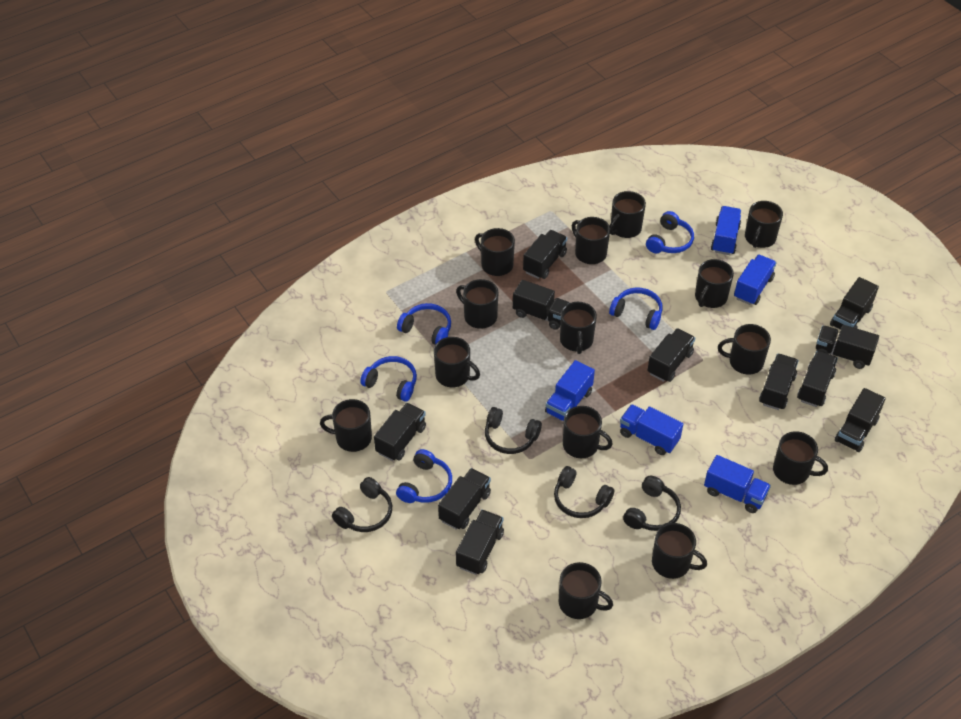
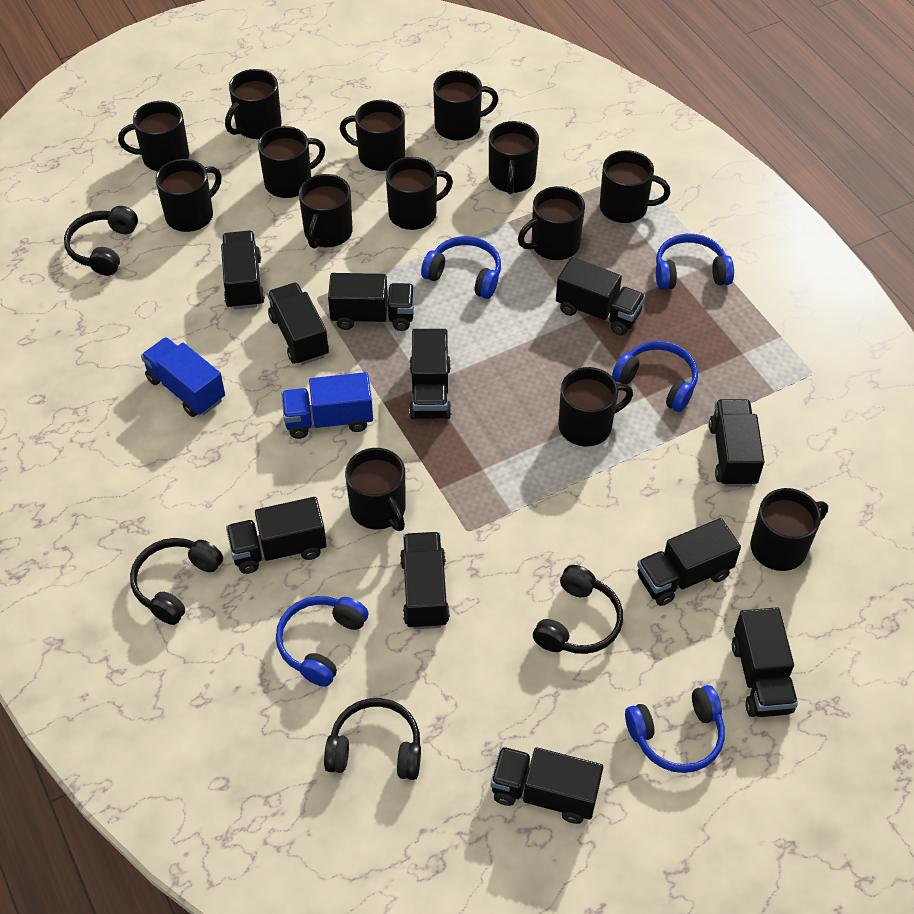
blue truck: 5 -> 2

